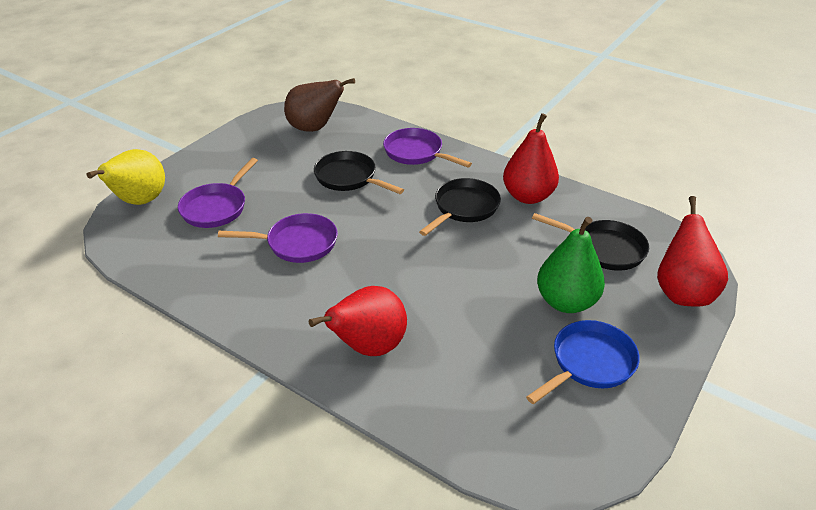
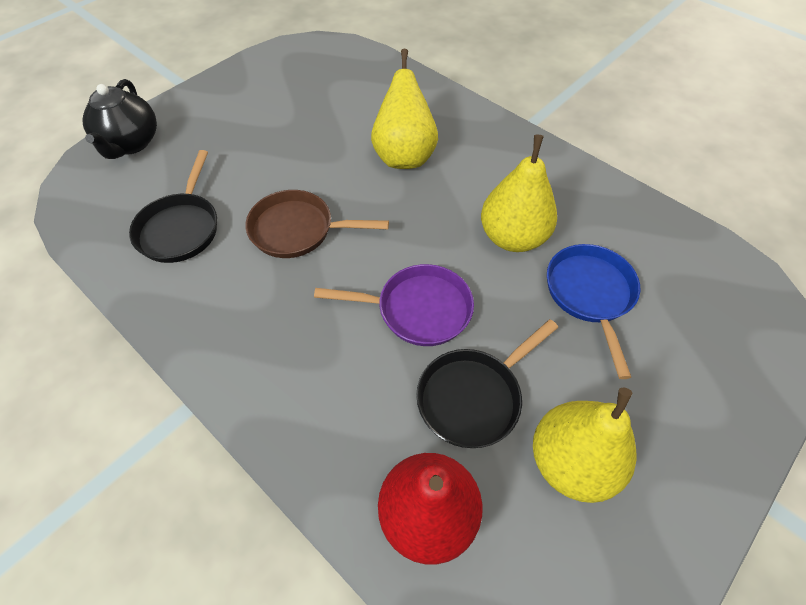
black pan: 3 -> 2
black teapot: 0 -> 1
brown pan: 0 -> 1
brown pear: 1 -> 0
green pear: 1 -> 0
purple pan: 3 -> 1
red pear: 3 -> 1
yellow pear: 1 -> 3

